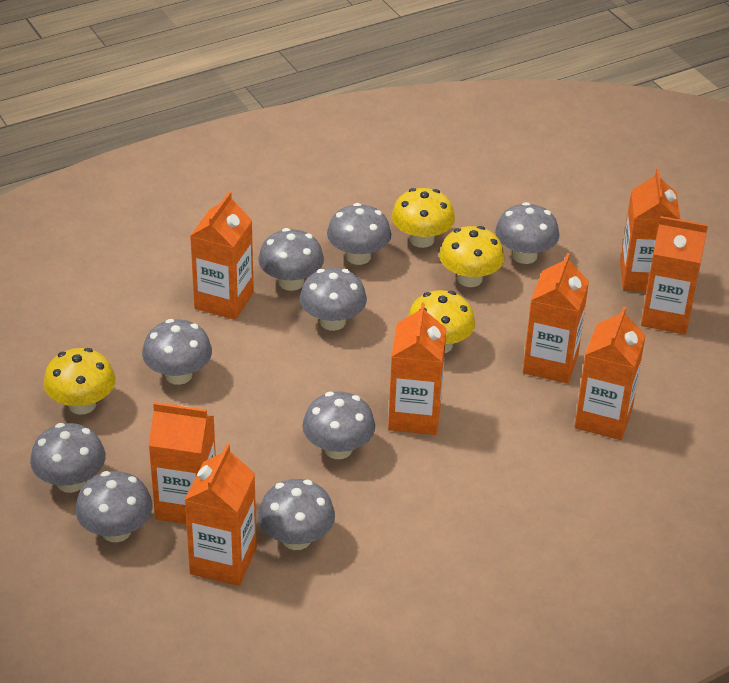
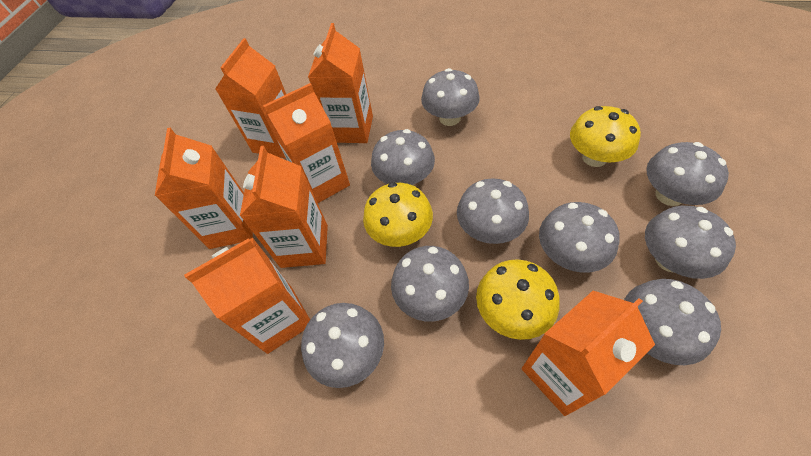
orange carton: 8 -> 7
yellow mushroom: 4 -> 3

